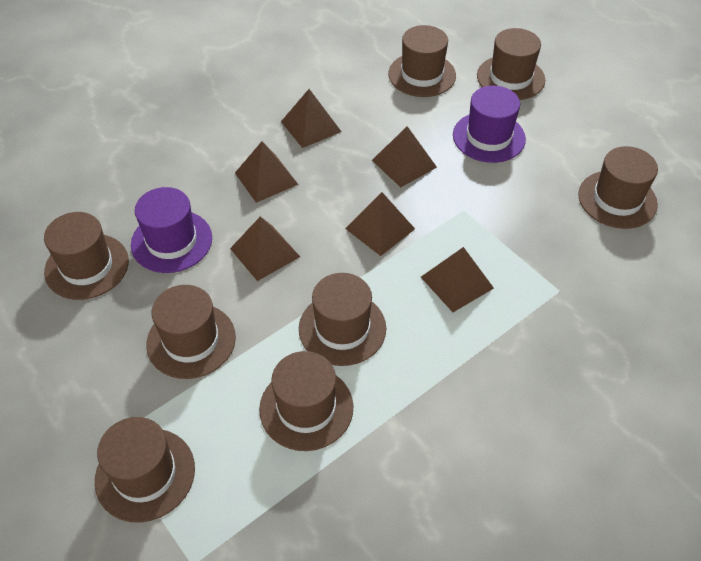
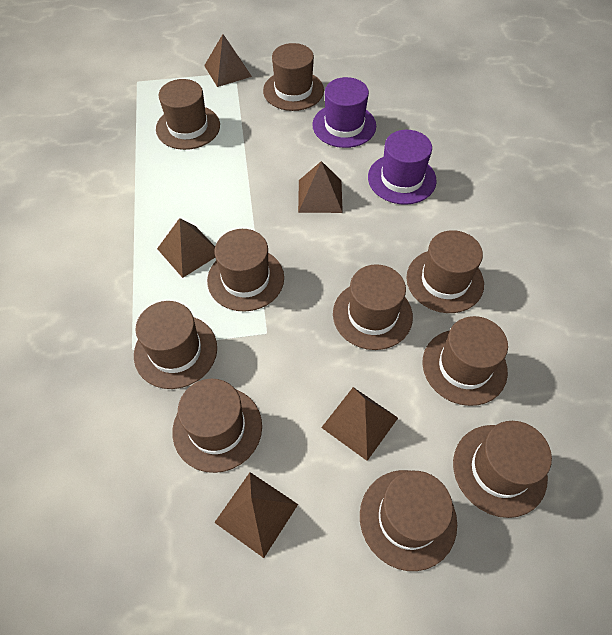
brown hat: 8 -> 10
brown pyramid: 6 -> 5

